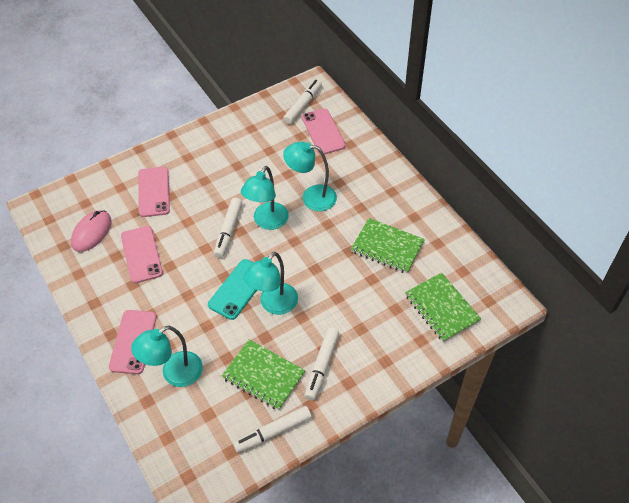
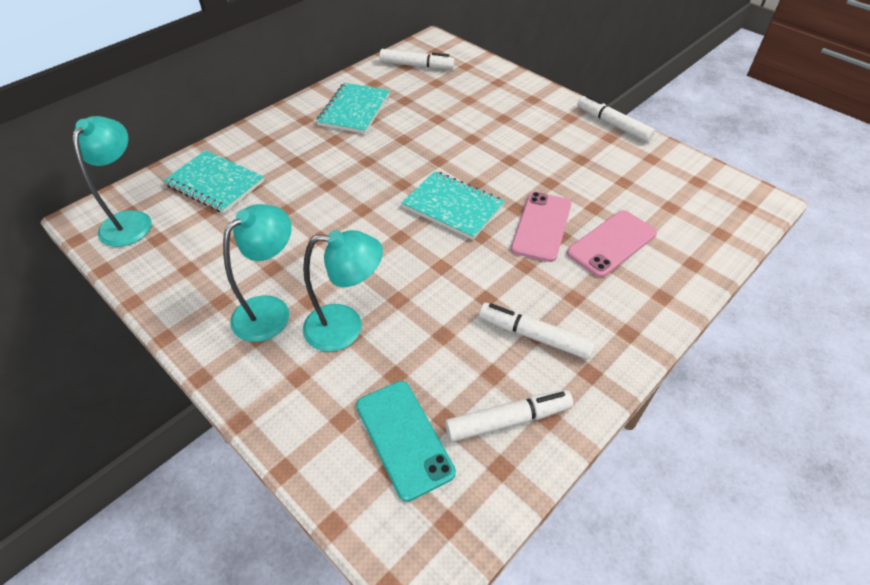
green notebook: 3 -> 0
pink mouse: 1 -> 0
pink phone: 4 -> 2
turquoise lamp: 4 -> 3
turquoise notebook: 0 -> 3

